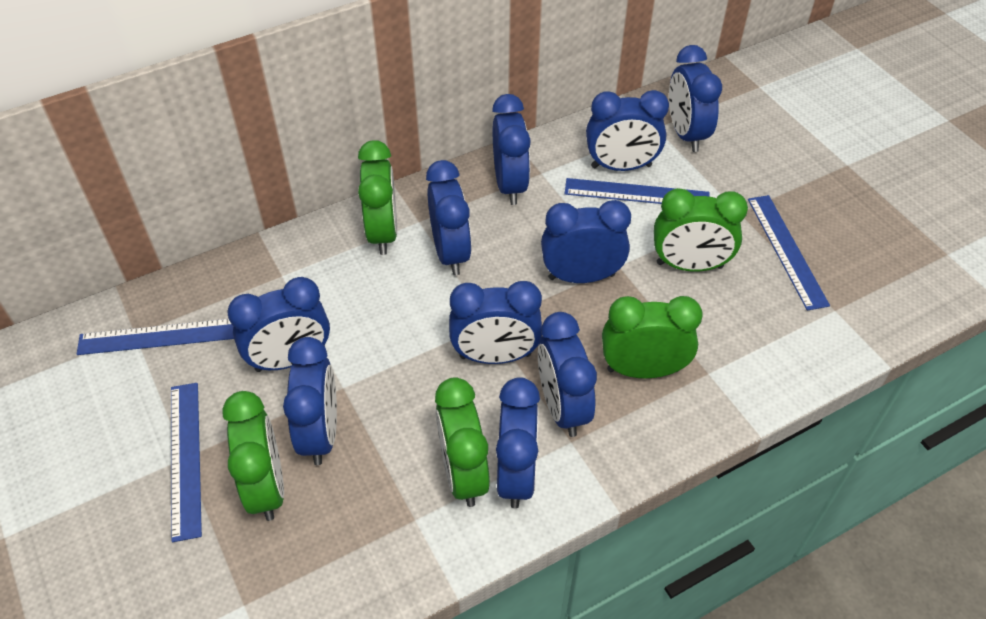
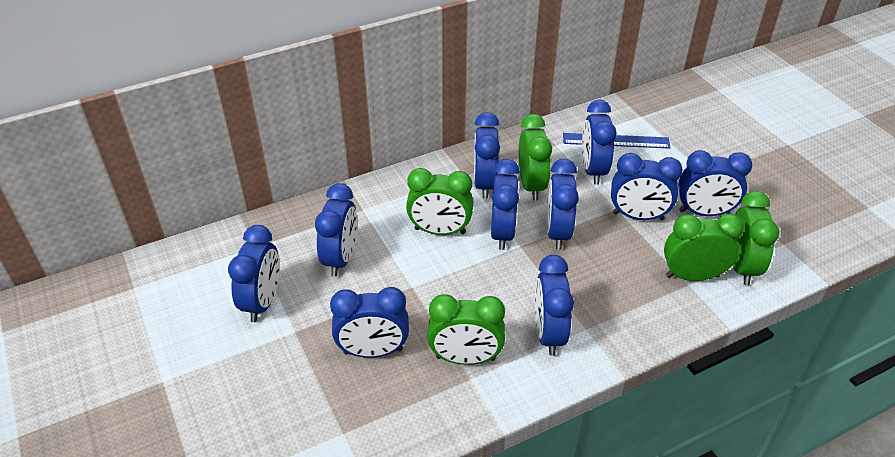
blue ruler: 4 -> 1

